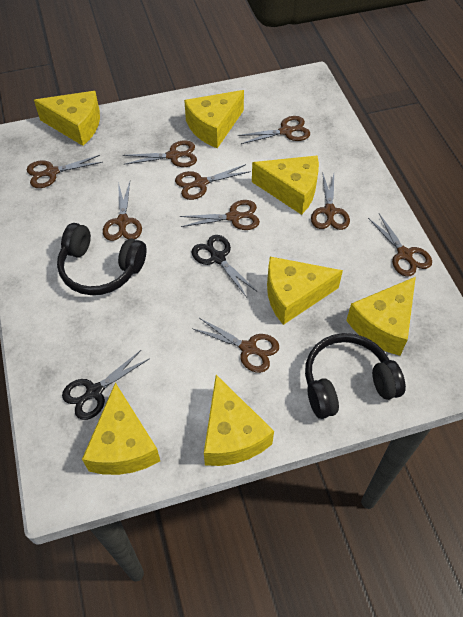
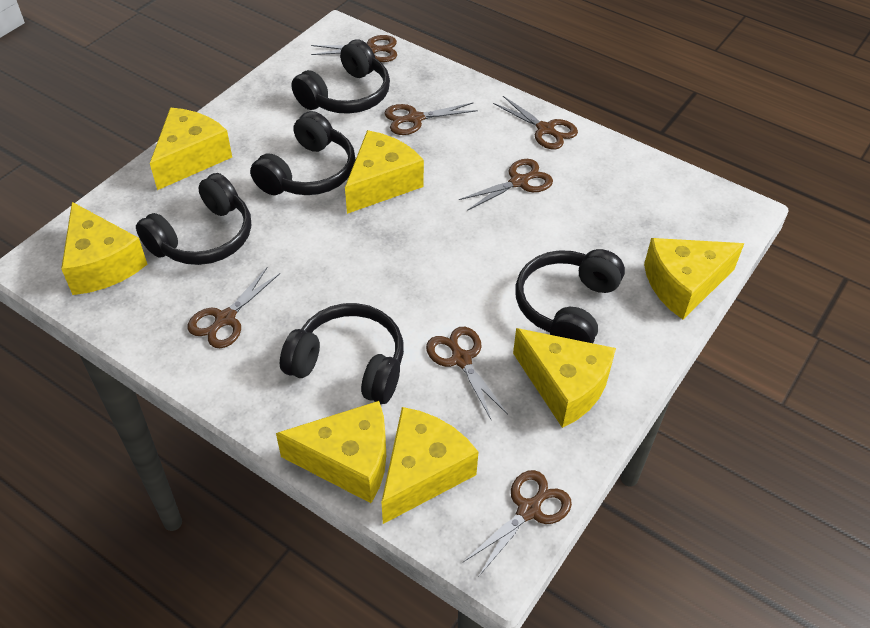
black headphones: 2 -> 5
black scissors: 2 -> 0
brown scissors: 9 -> 7

